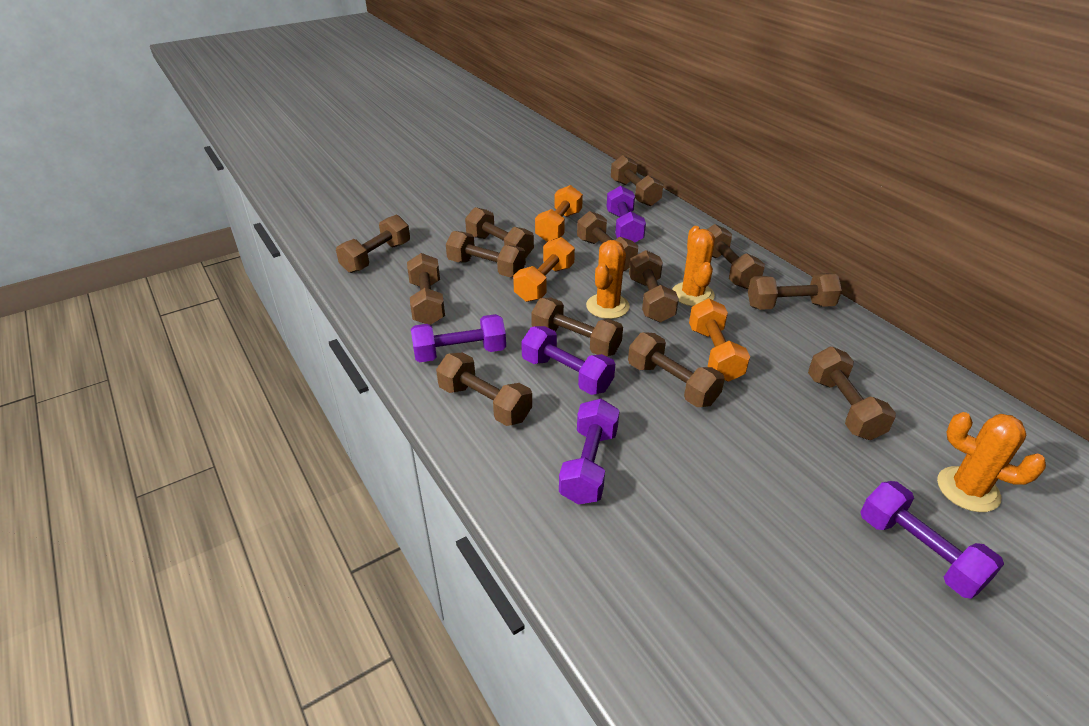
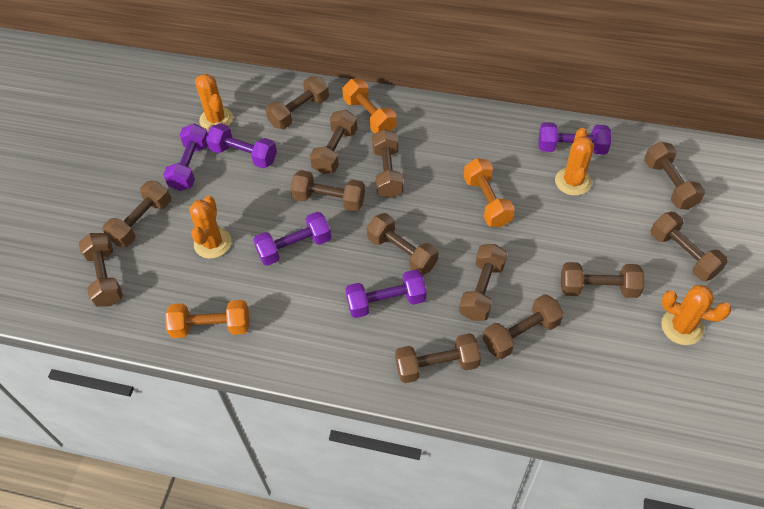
orange cactus: 3 -> 4

